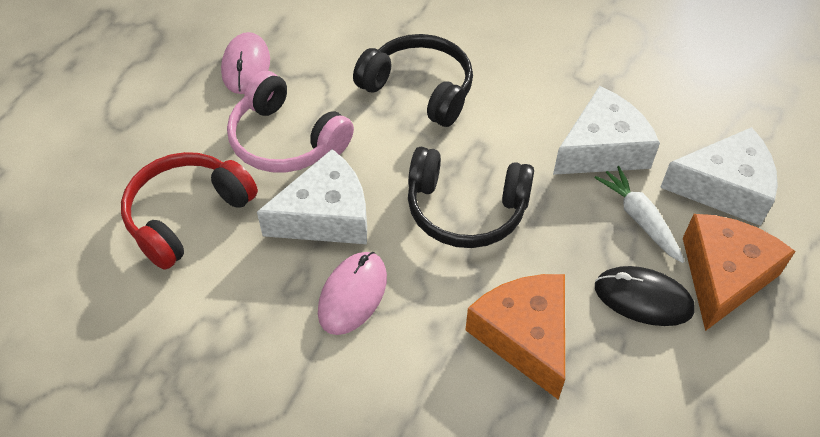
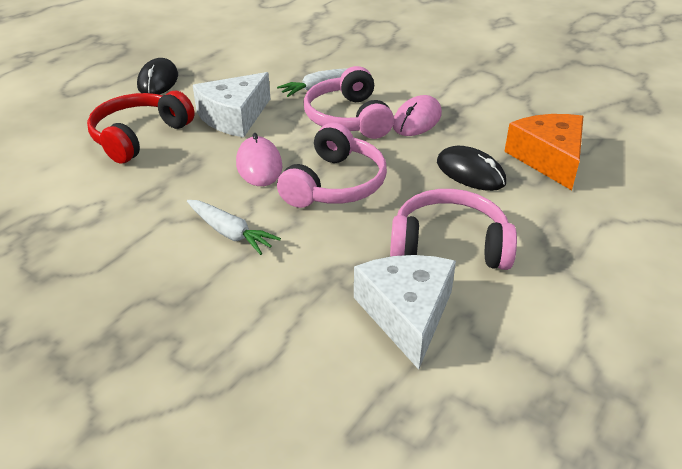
black headphones: 2 -> 0
black mouse: 1 -> 2
orange cheese: 2 -> 1
pink headphones: 1 -> 3
white carrot: 1 -> 2
white cheese: 3 -> 2

